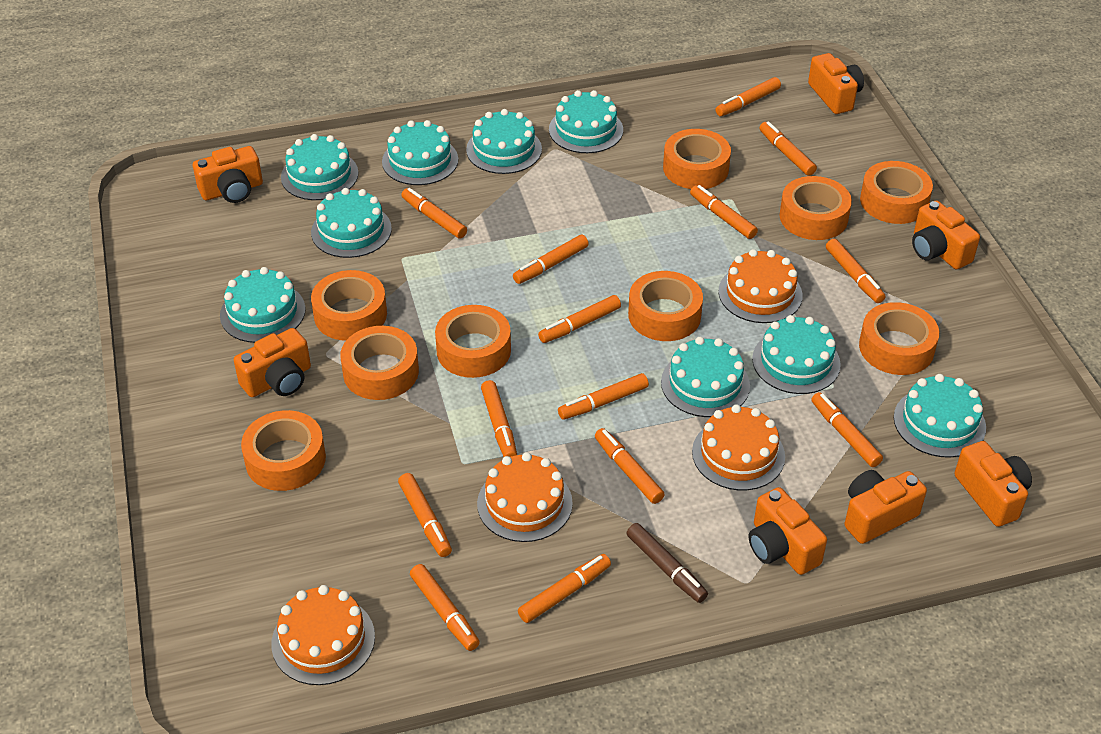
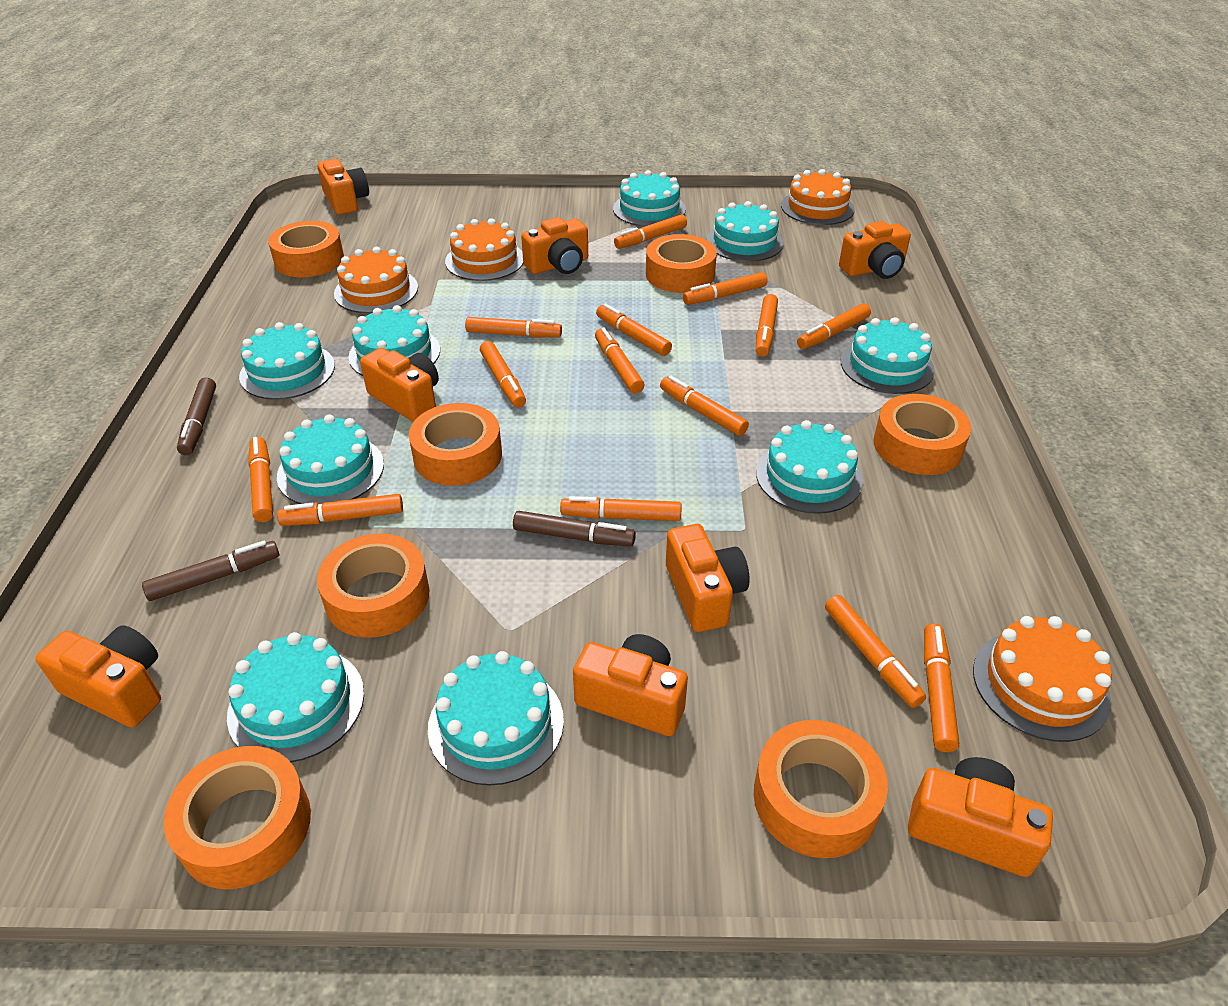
brown marker: 1 -> 3
orange camera: 7 -> 8
orange tape: 9 -> 7

